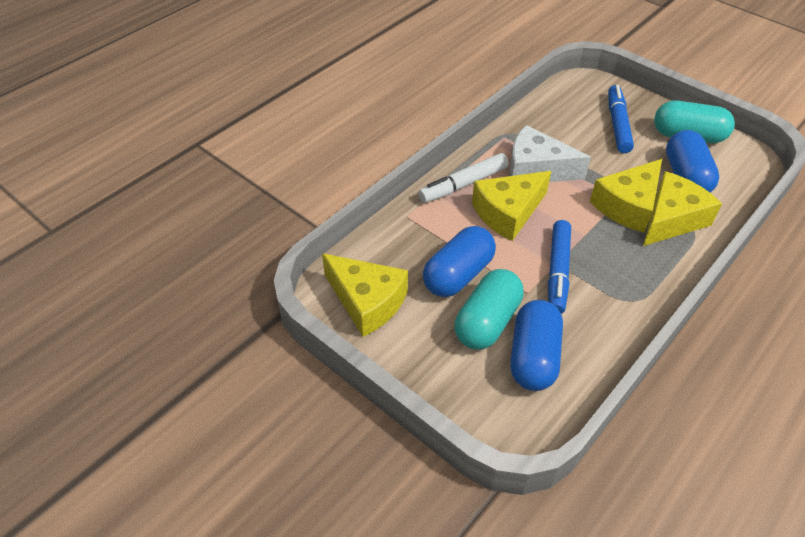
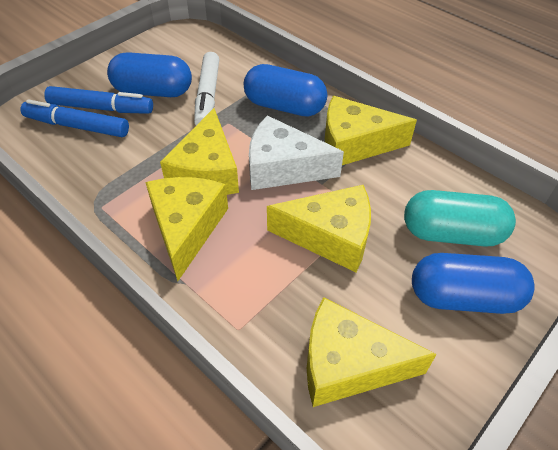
turquoise capsule: 2 -> 1
yellow cheese: 4 -> 5

